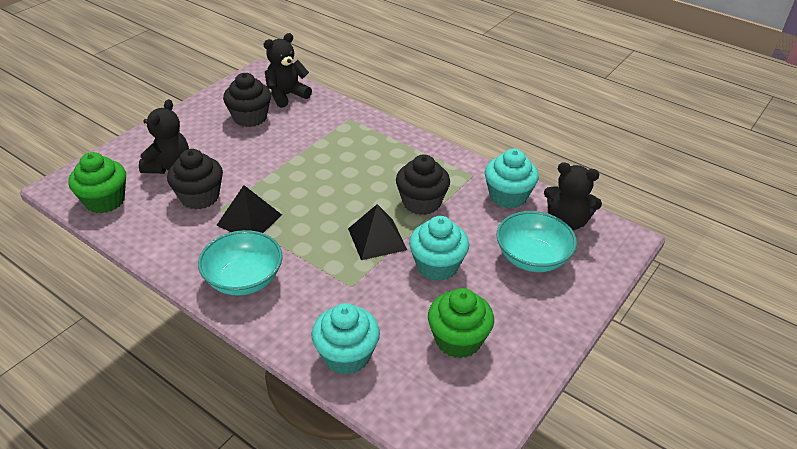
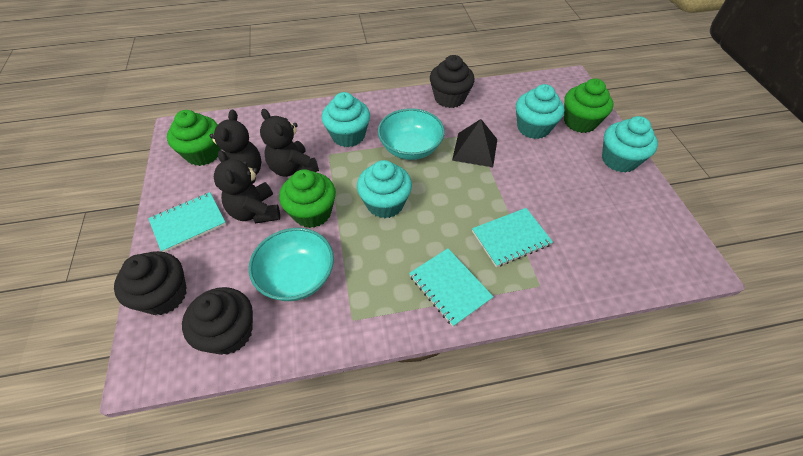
black pyramid: 2 -> 1
green cupcake: 2 -> 3
turquoise cupcake: 3 -> 4
turquoise notebook: 0 -> 3

